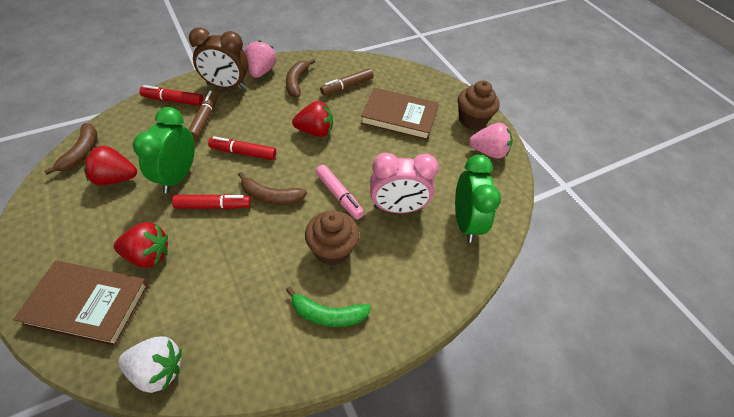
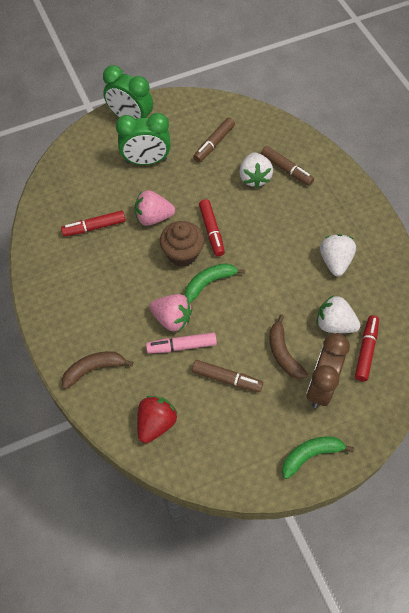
brown banana: 3 -> 2
brown book: 2 -> 0
brown cupcake: 2 -> 1
brown marker: 2 -> 3
green banana: 1 -> 2
pink clock: 1 -> 0
red strawberry: 3 -> 1
white strawberry: 1 -> 3

